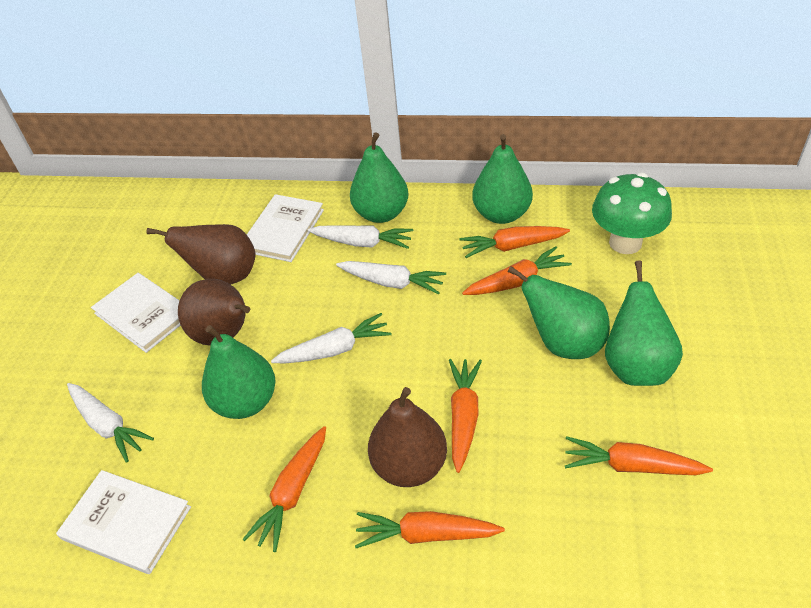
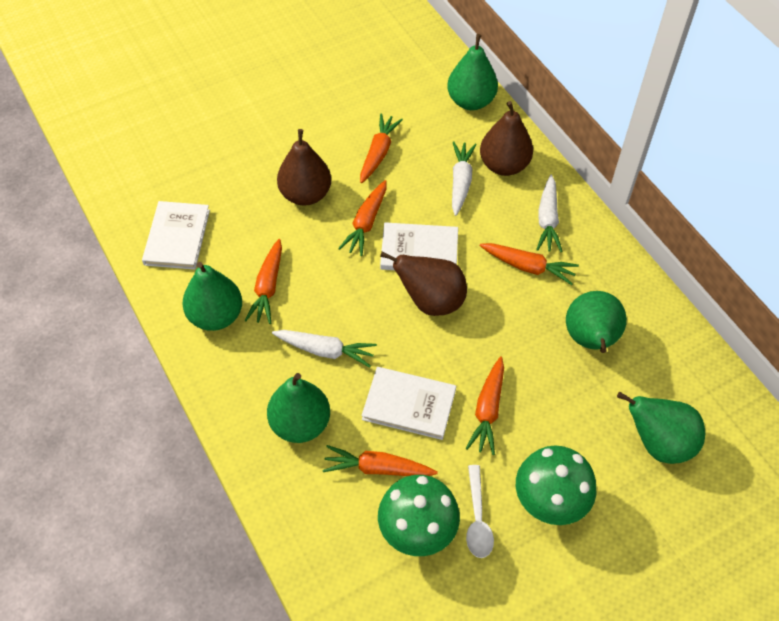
green mushroom: 1 -> 2
white carrot: 4 -> 3
white spoon: 0 -> 1

